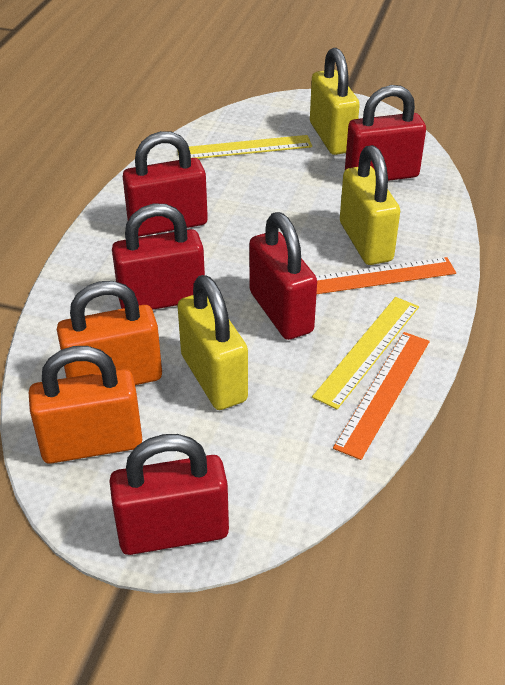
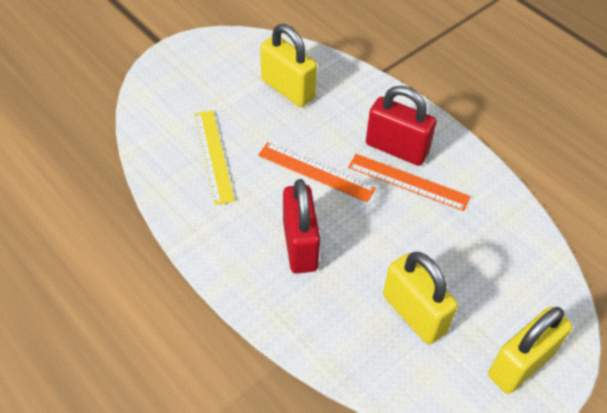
orange padlock: 2 -> 0
red padlock: 5 -> 2
yellow ruler: 2 -> 1

